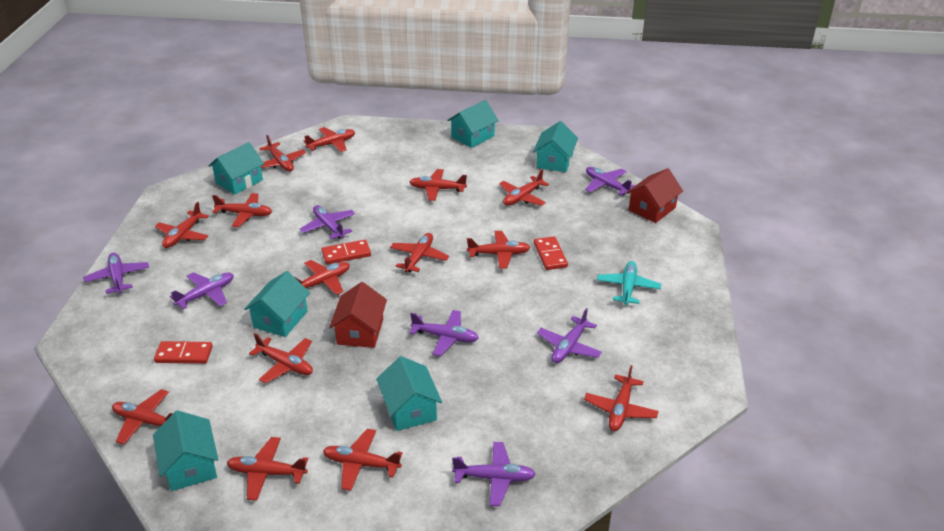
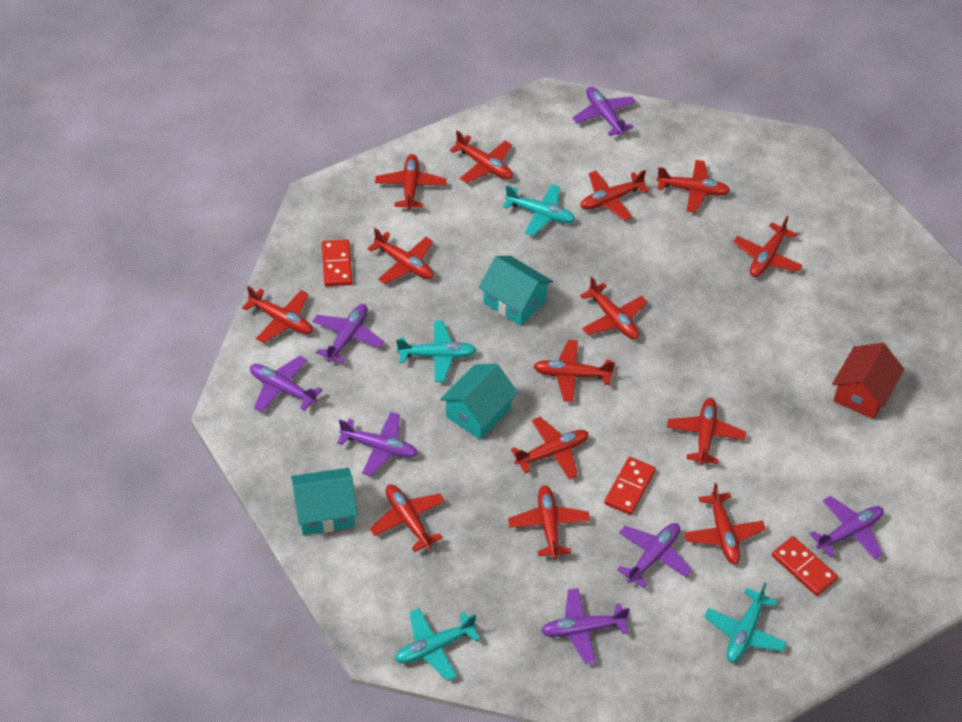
red house: 2 -> 1
turquoise house: 6 -> 3
turquoise plane: 1 -> 4

